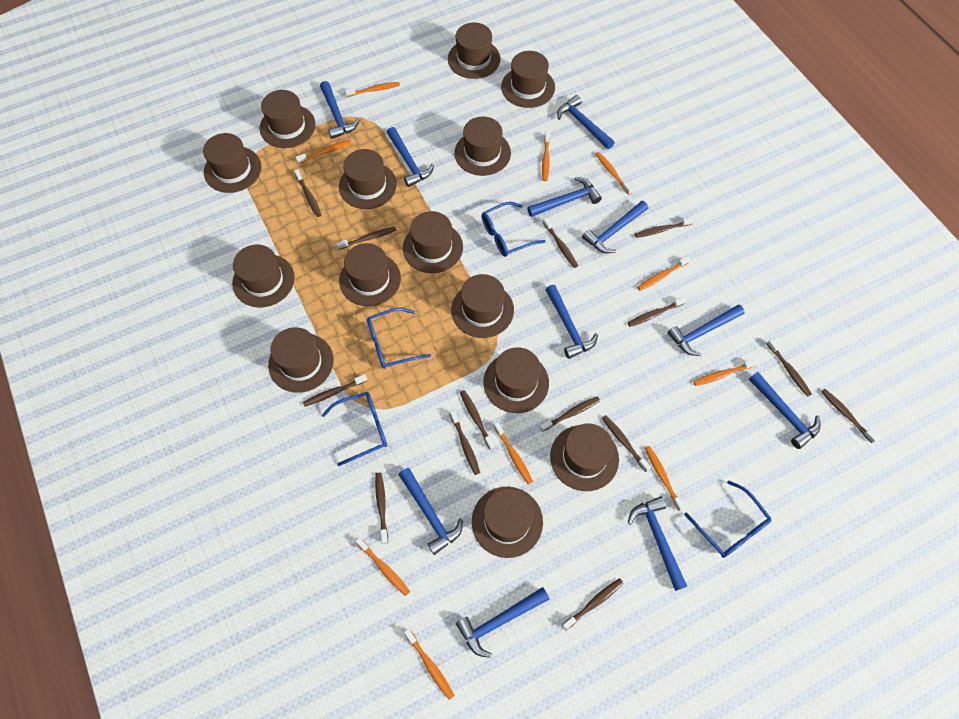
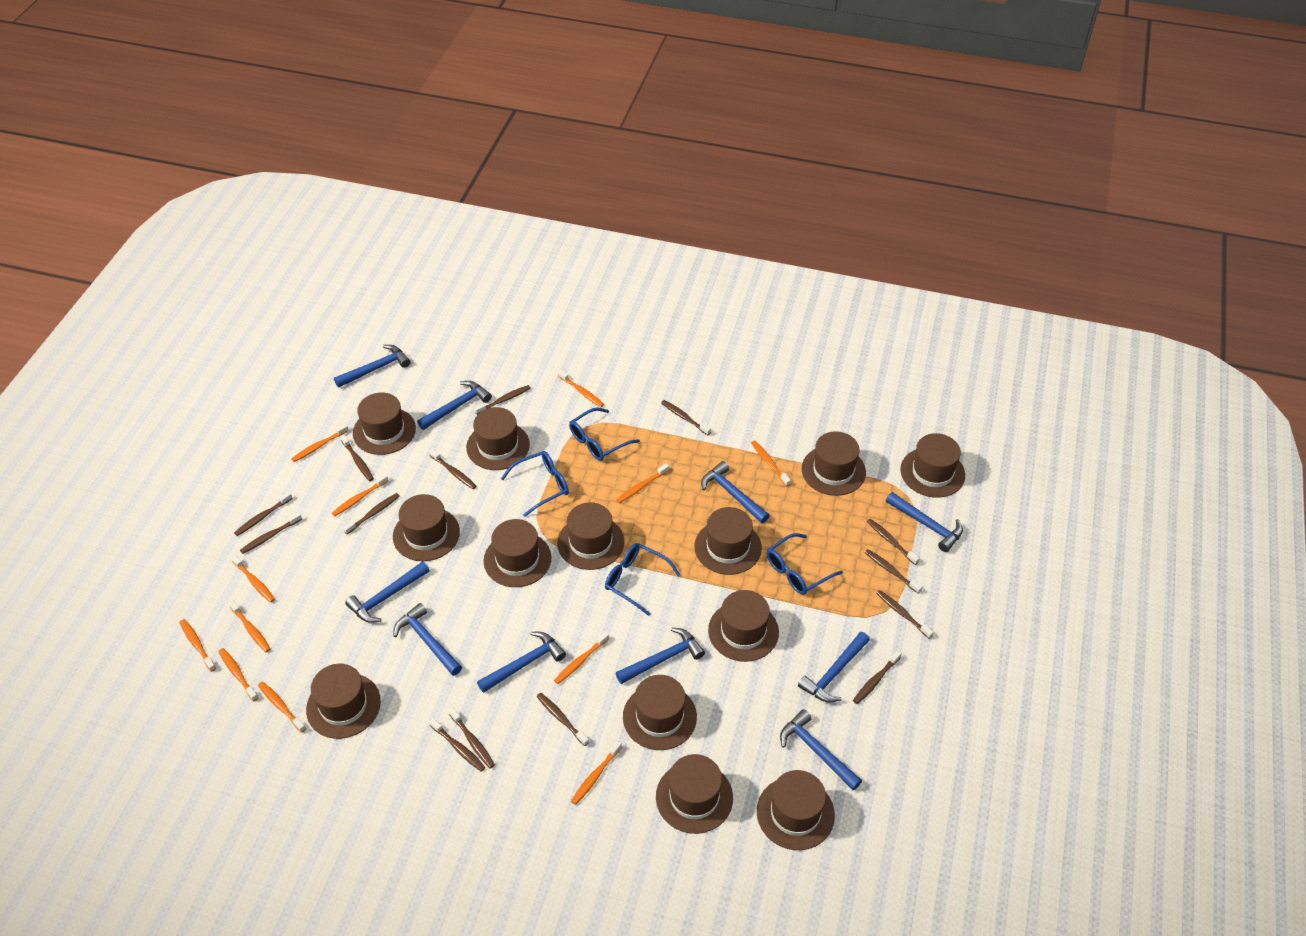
blue hammer: 11 -> 10
brown hat: 14 -> 13
orange toothbrush: 10 -> 12

